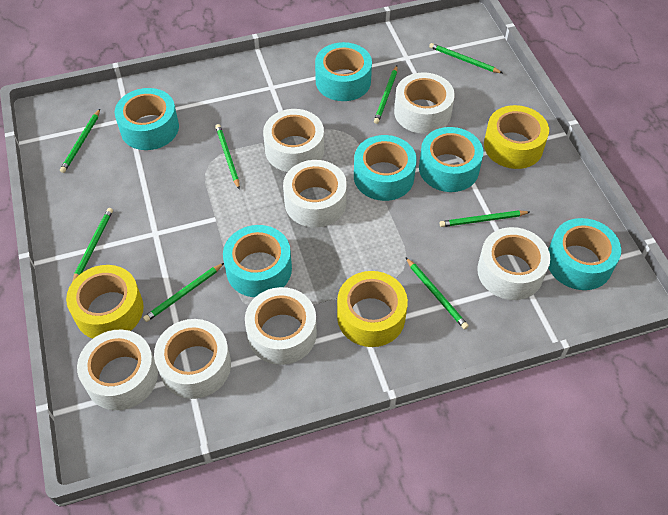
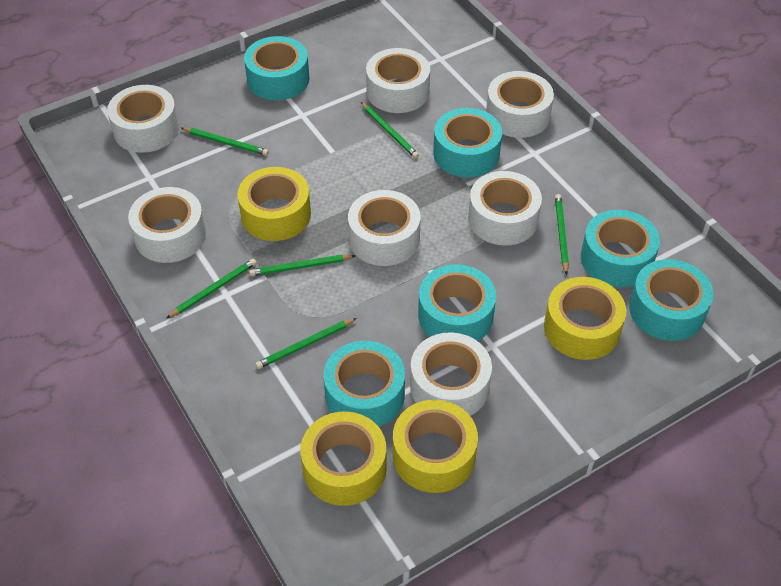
green pencil: 8 -> 6
yellow tape: 3 -> 4

